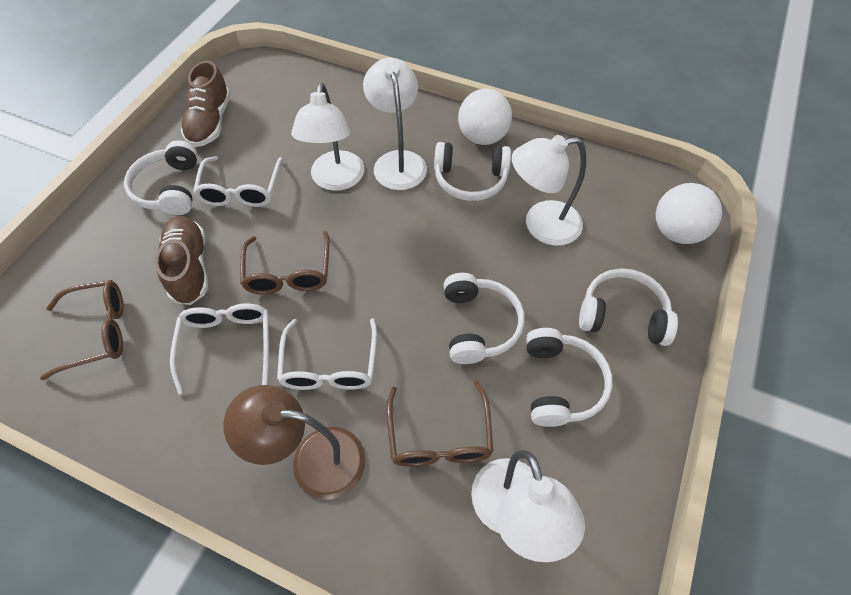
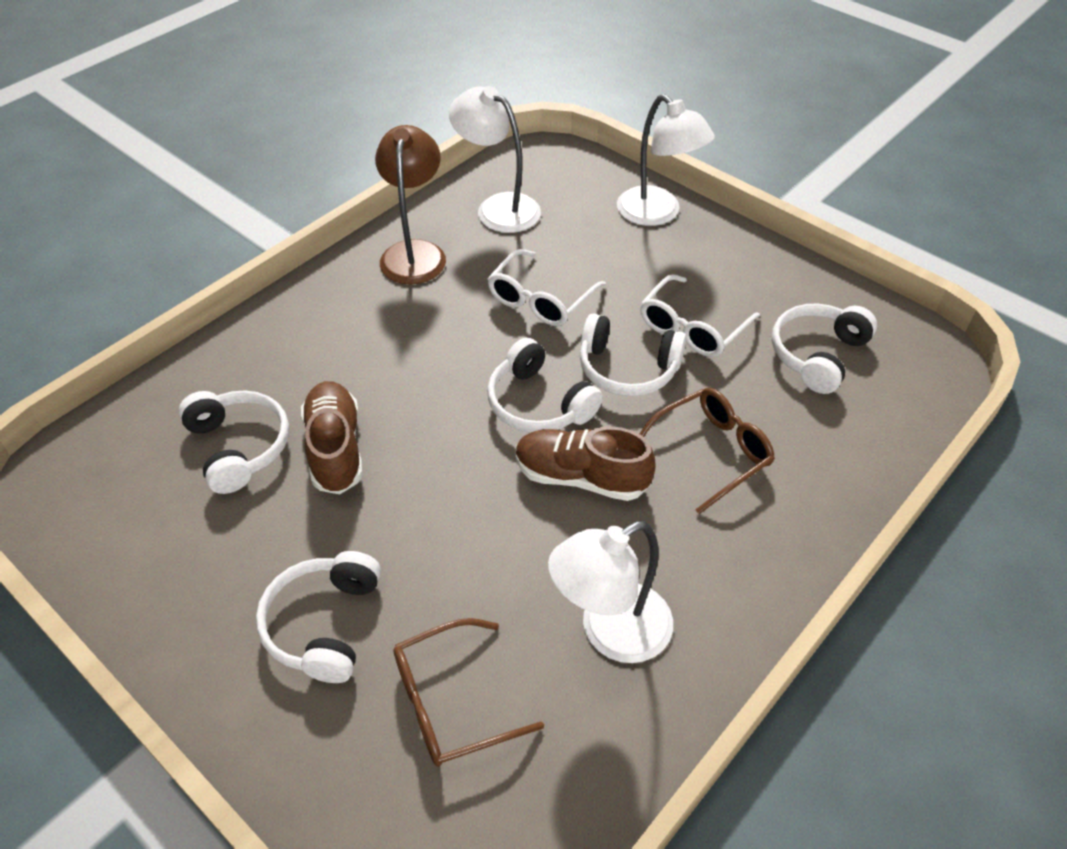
brown glasses: 3 -> 2
white ball: 2 -> 0
white glasses: 3 -> 2
white lamp: 4 -> 3

